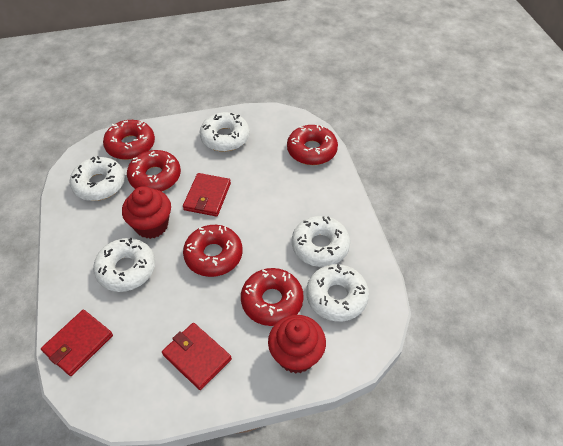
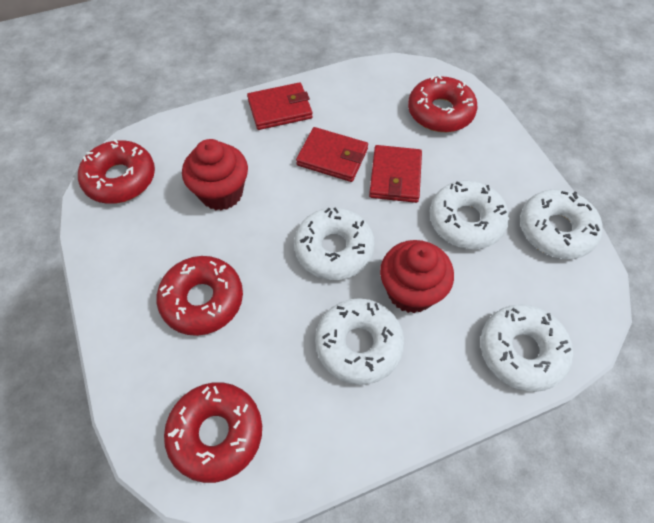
red donut: 5 -> 4

